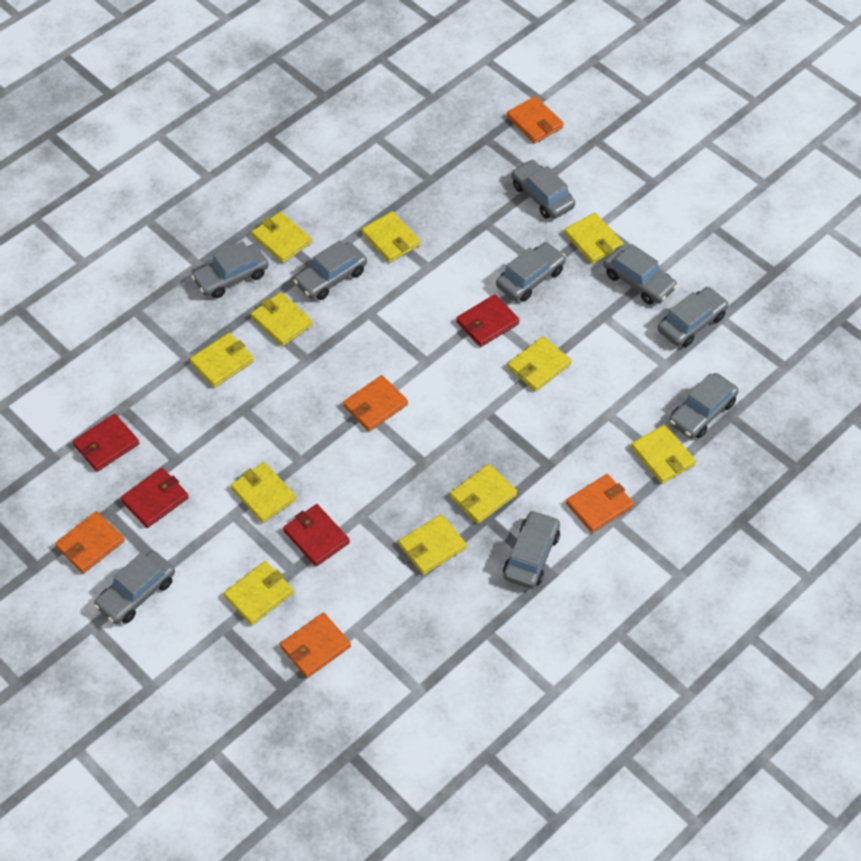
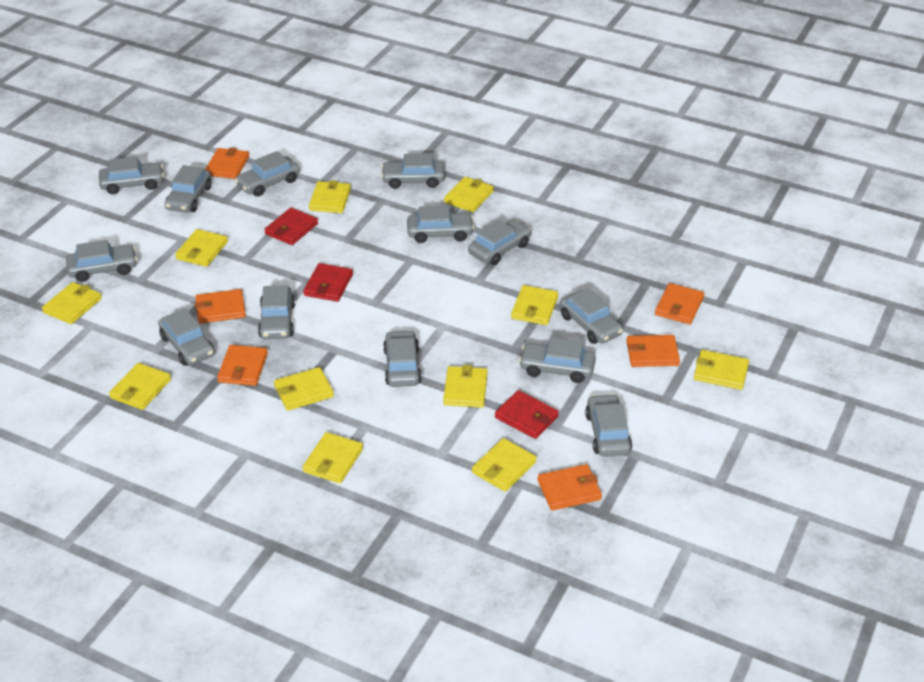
grey car: 9 -> 13
orange wallet: 5 -> 6
red wallet: 4 -> 3

